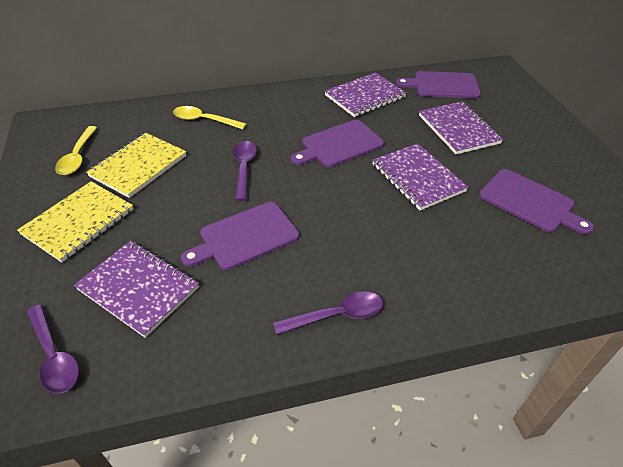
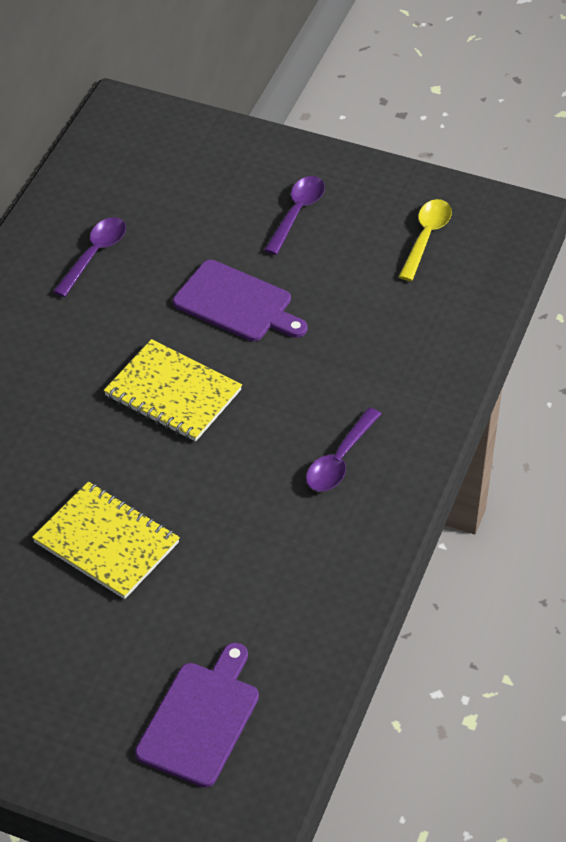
purple cutting board: 4 -> 2
purple notebook: 4 -> 0
yellow spoon: 2 -> 1

